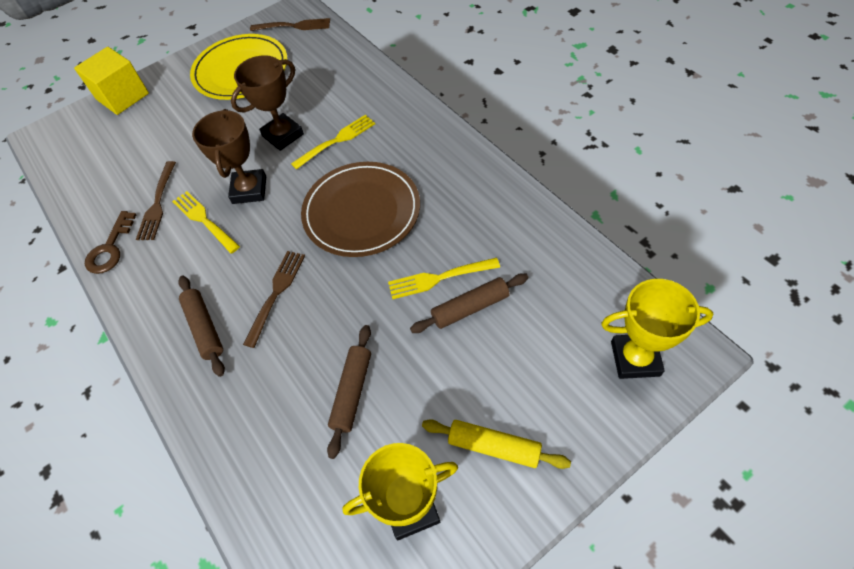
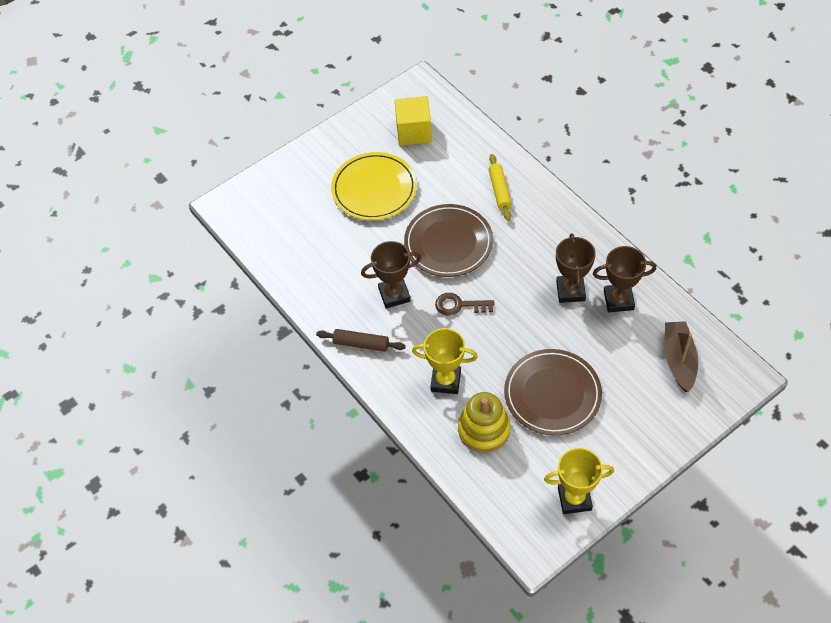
brown boat: 0 -> 1
brown fork: 3 -> 0
brown plate: 1 -> 2
brown rolling pin: 3 -> 1
brown trophy: 2 -> 3
yellow fork: 3 -> 0
yellow stacking toy: 0 -> 1

